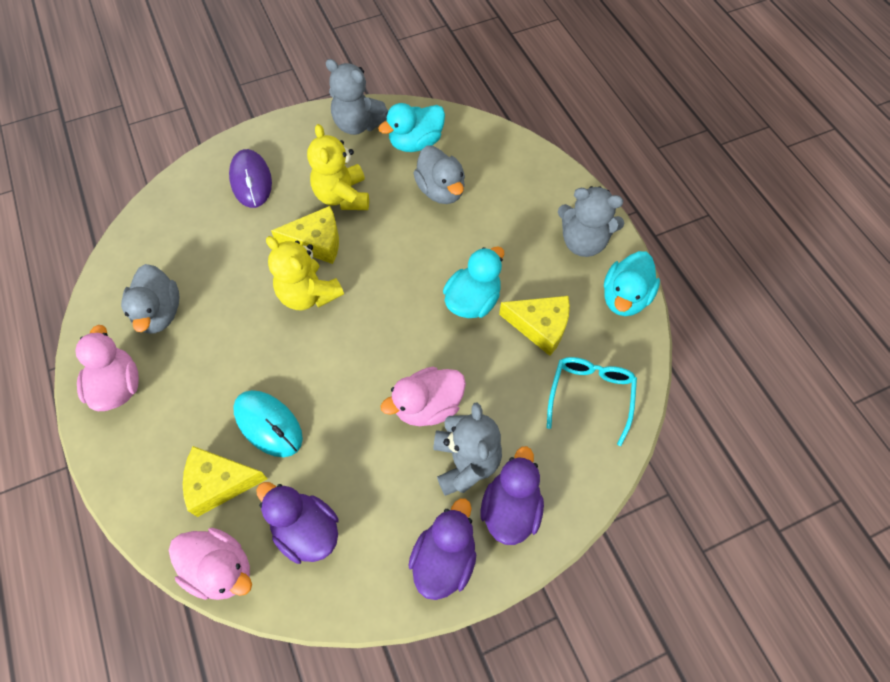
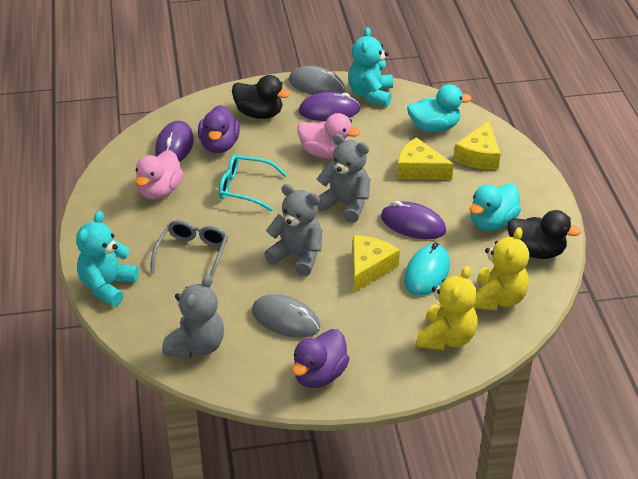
black duck: 0 -> 2
grey duck: 2 -> 0
grey glasses: 0 -> 1
grey mouse: 0 -> 2
pink duck: 3 -> 2
purple duck: 3 -> 2
purple mouse: 1 -> 3
turquoise duck: 3 -> 2
turquoise teddy bear: 0 -> 2

